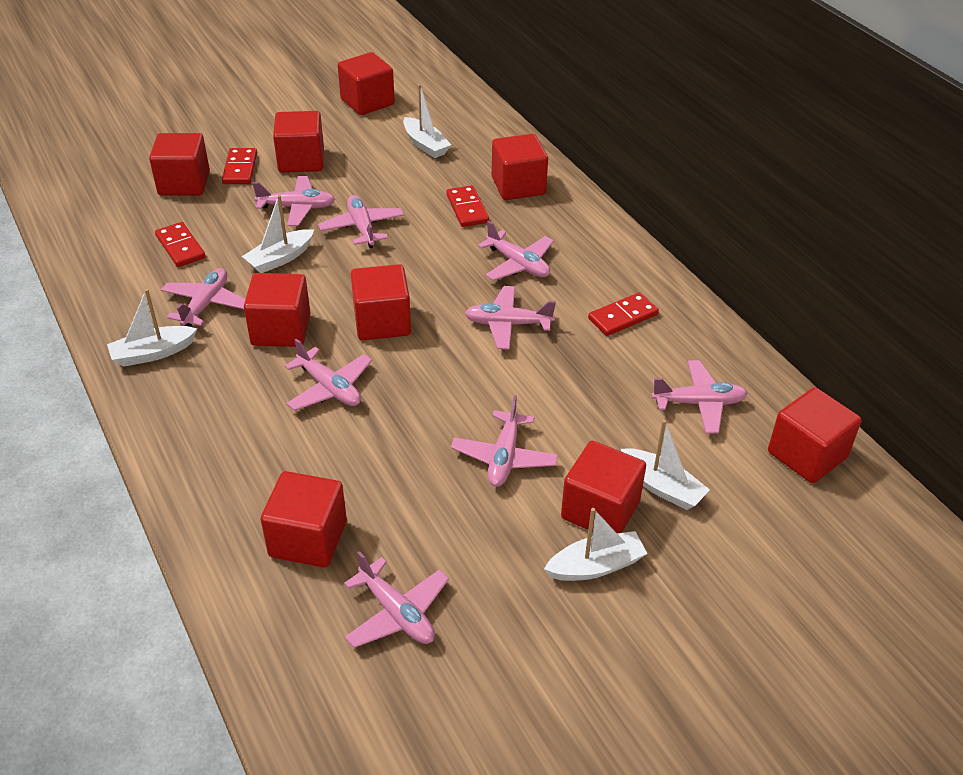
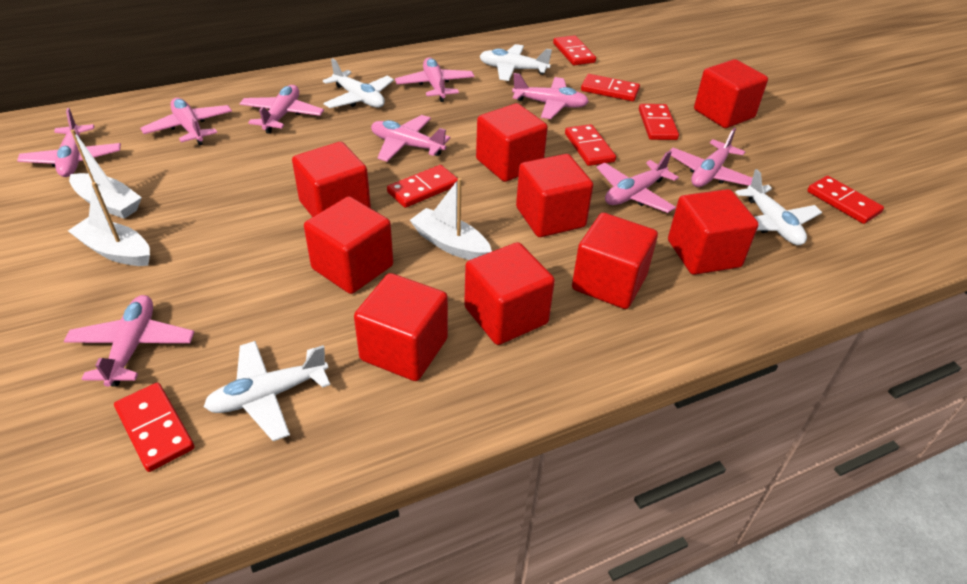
red domino: 4 -> 7
white boat: 5 -> 3
white plane: 0 -> 4

